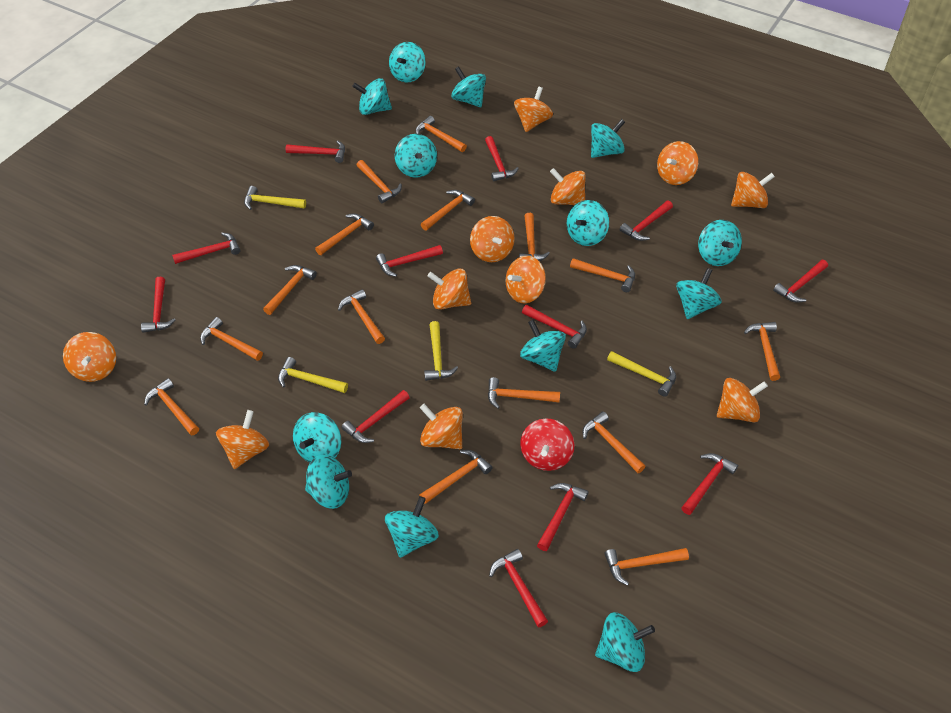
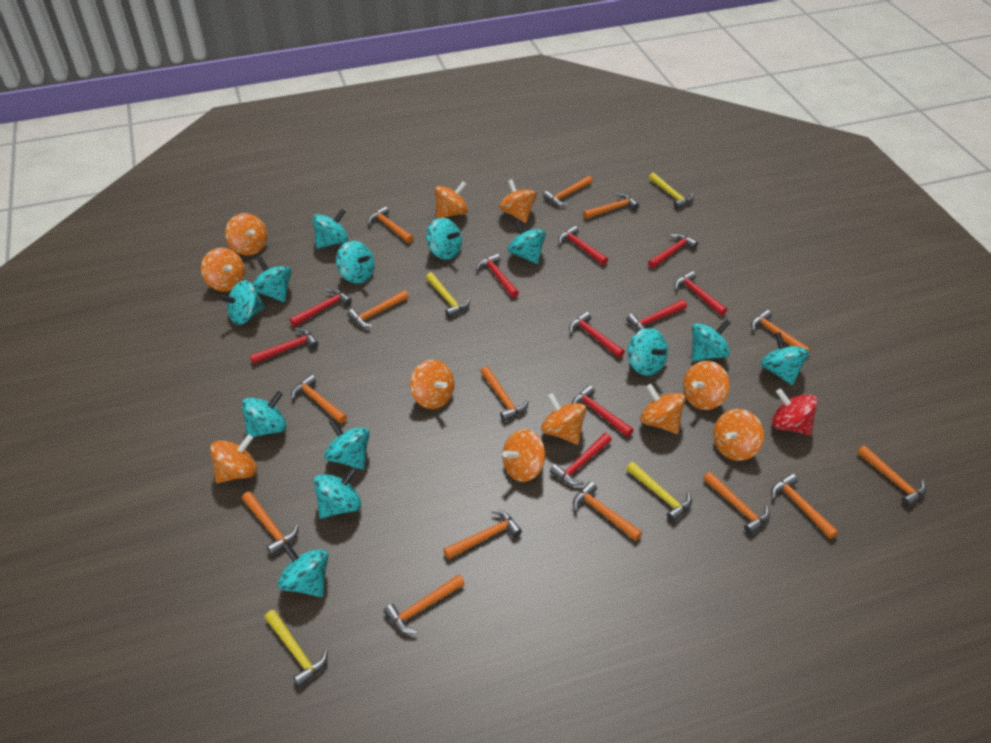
orange hammer: 15 -> 14
red hammer: 12 -> 10

